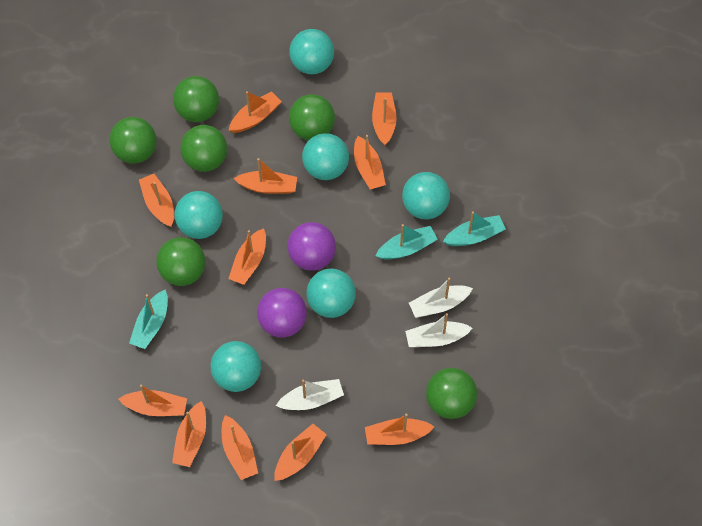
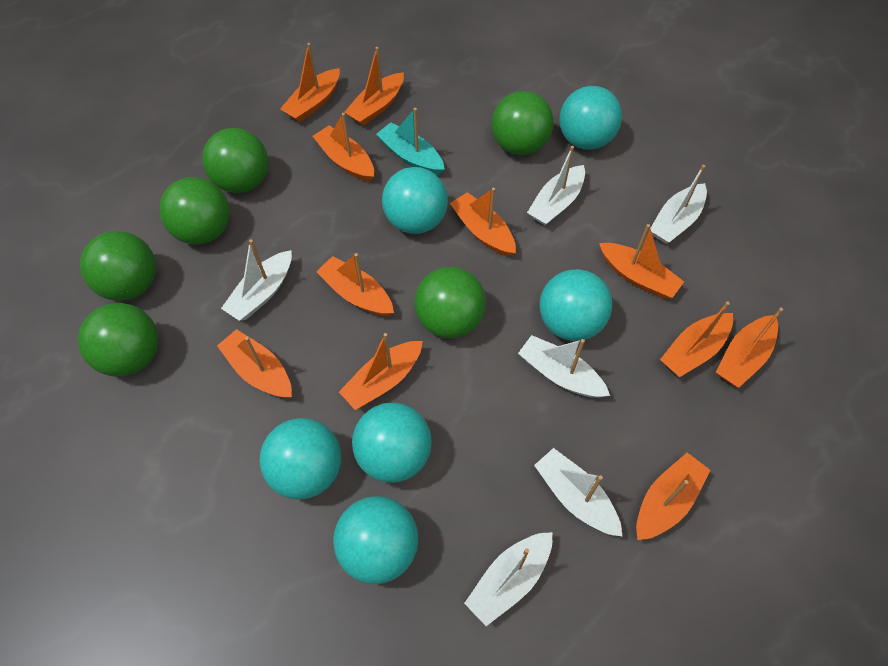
purple ball: 2 -> 0
turquoise boat: 3 -> 1
white boat: 3 -> 6

